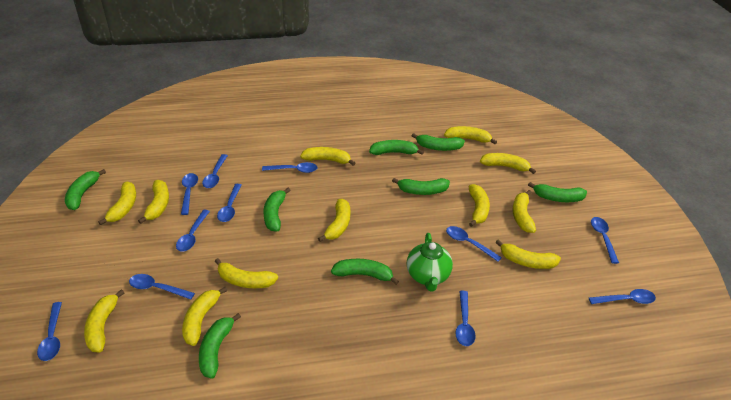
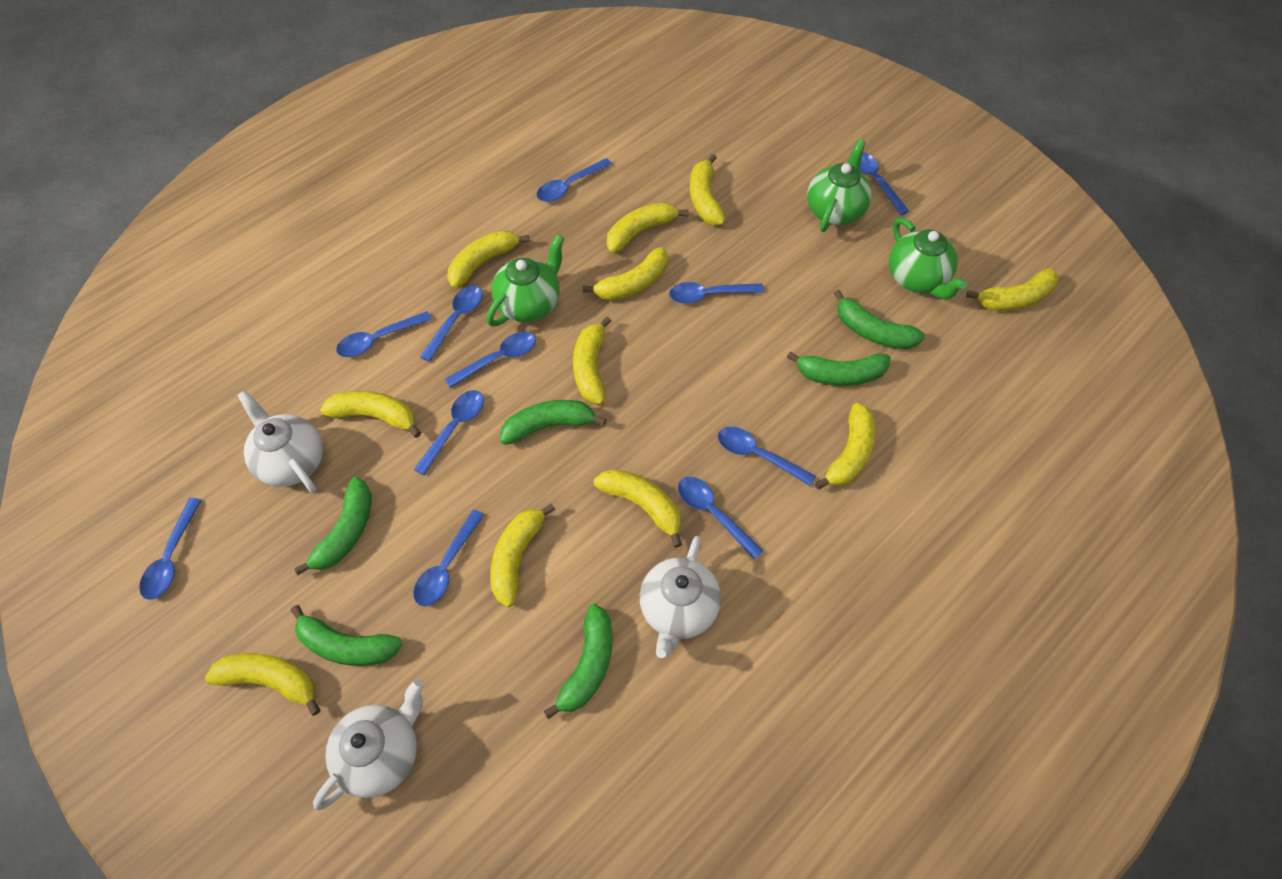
green banana: 8 -> 6
green teapot: 1 -> 3
white teapot: 0 -> 3
yellow banana: 12 -> 11

